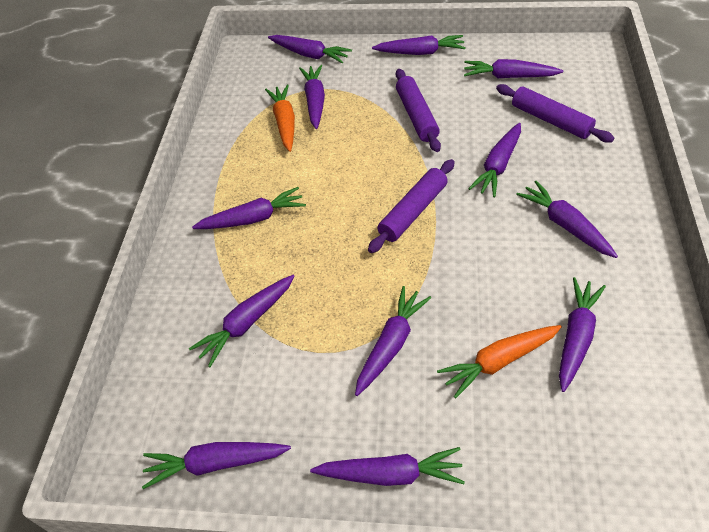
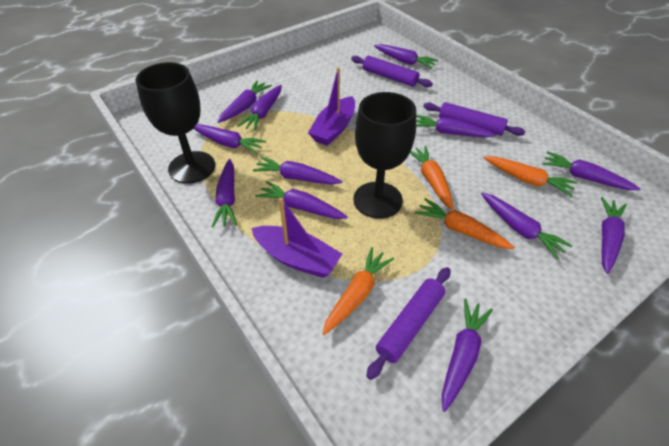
black goblet: 0 -> 2
orange carrot: 2 -> 4
purple boat: 0 -> 2

